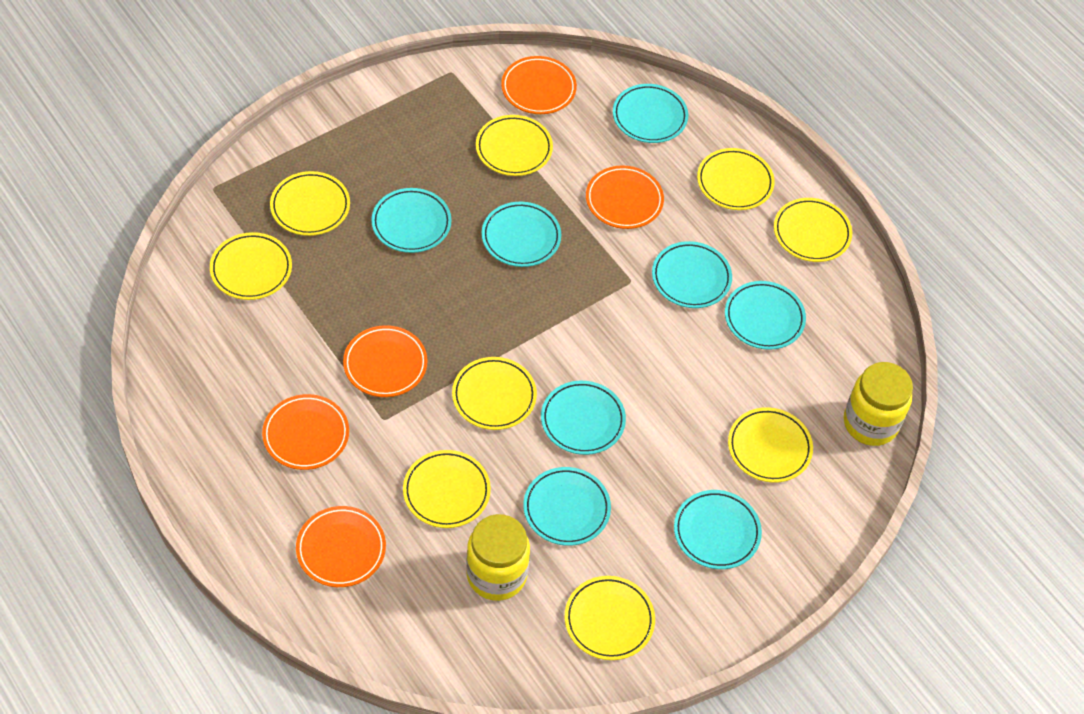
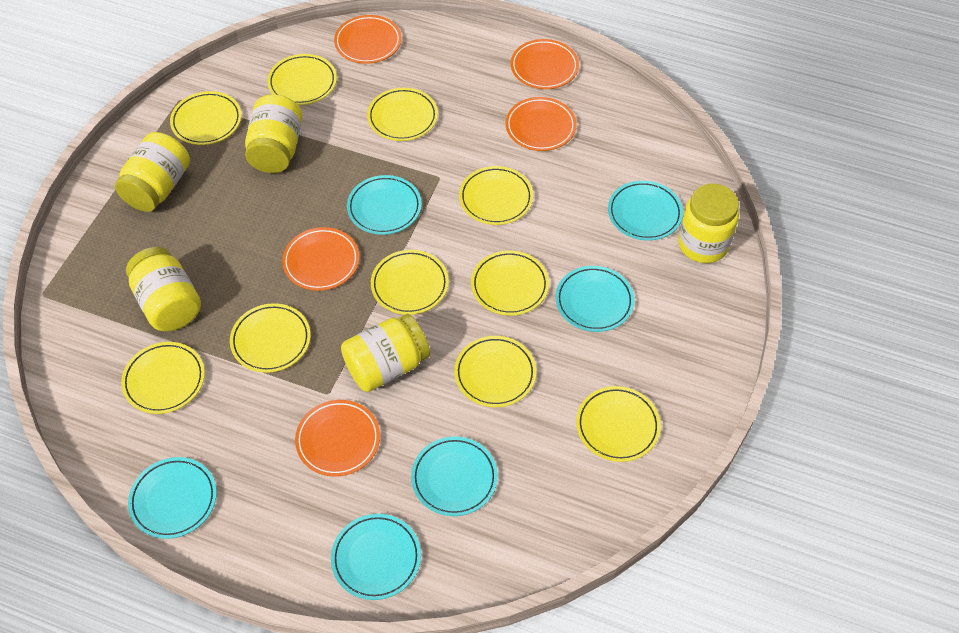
turquoise plate: 8 -> 6
yellow jar: 2 -> 5
yellow plate: 9 -> 10

